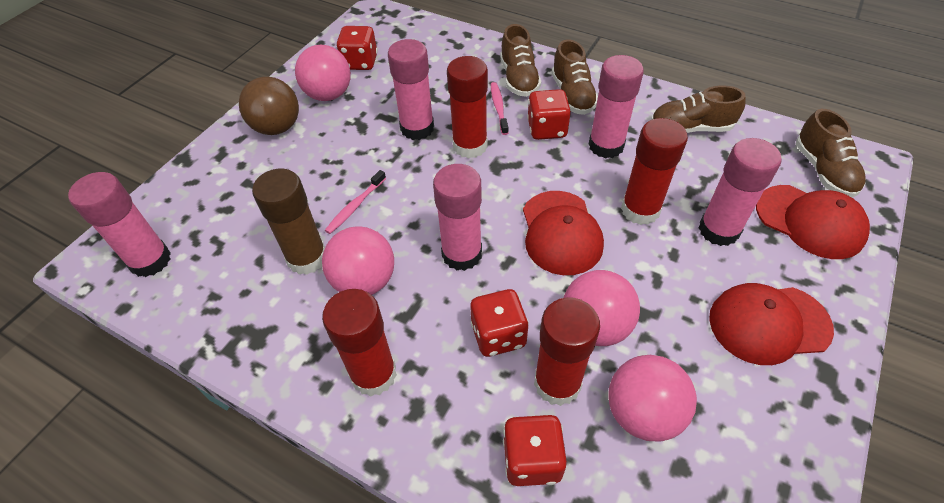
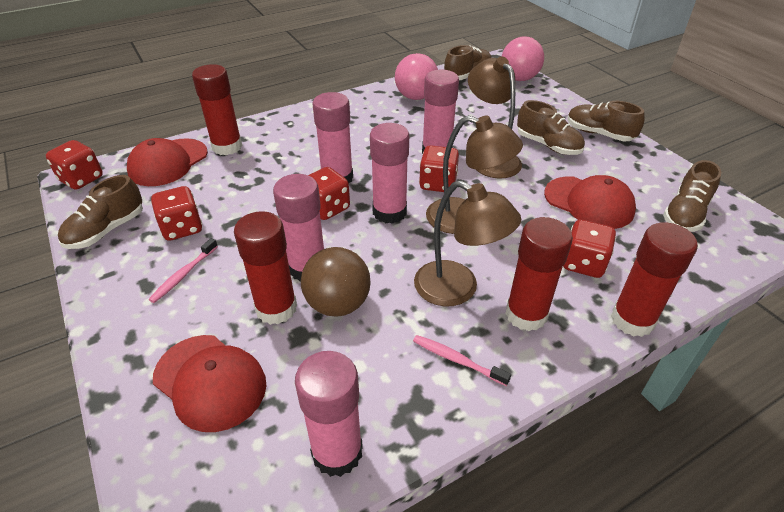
brown glue stick: 1 -> 0
brown lamp: 0 -> 3
brown shoe: 4 -> 5
pink ball: 4 -> 2
red dice: 4 -> 5

